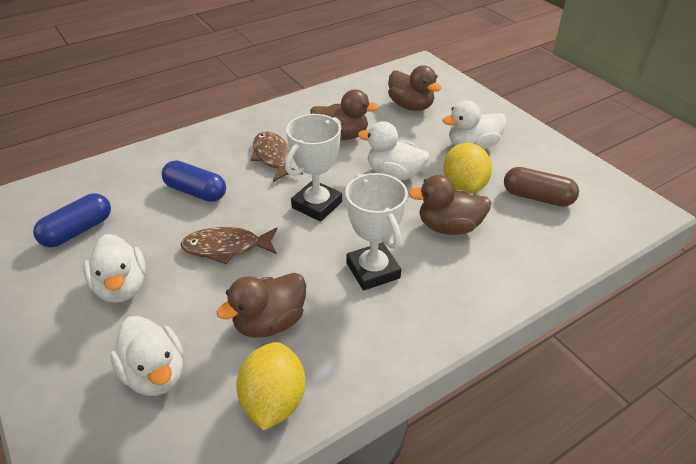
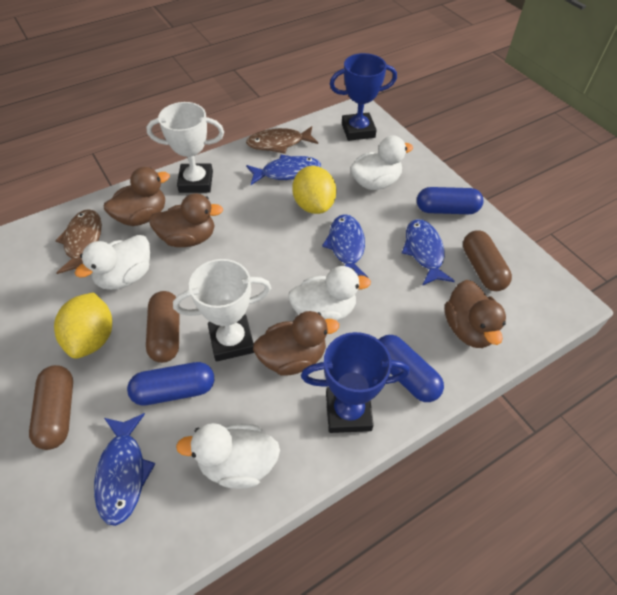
blue capsule: 2 -> 3
blue fish: 0 -> 4
blue trophy: 0 -> 2
brown capsule: 1 -> 3

